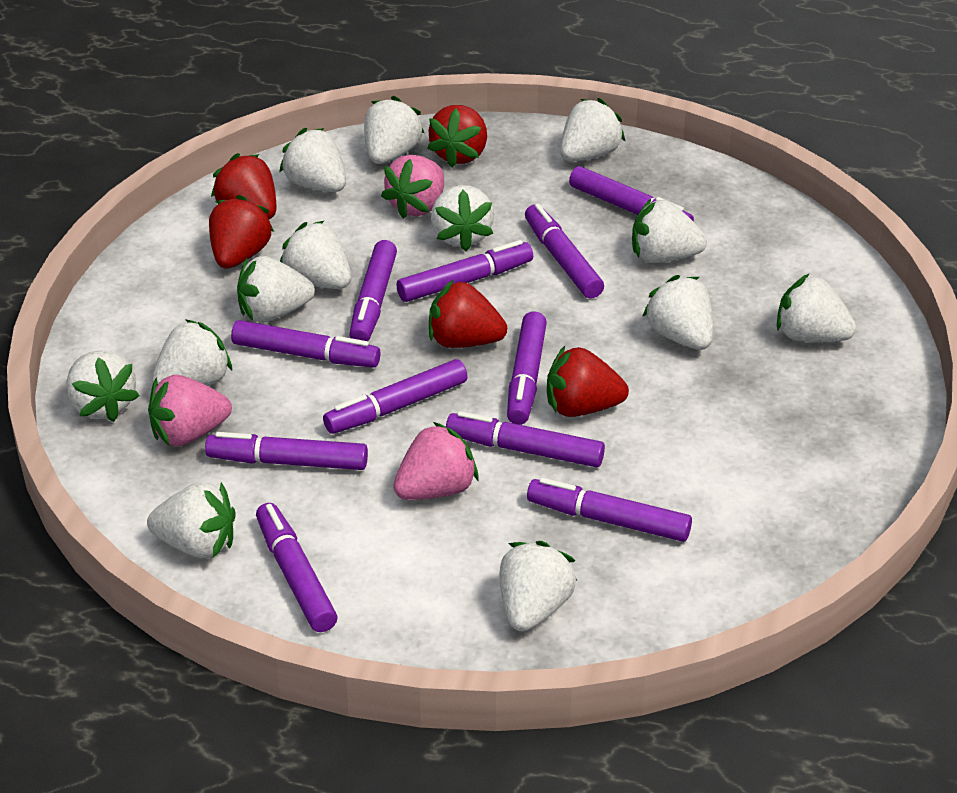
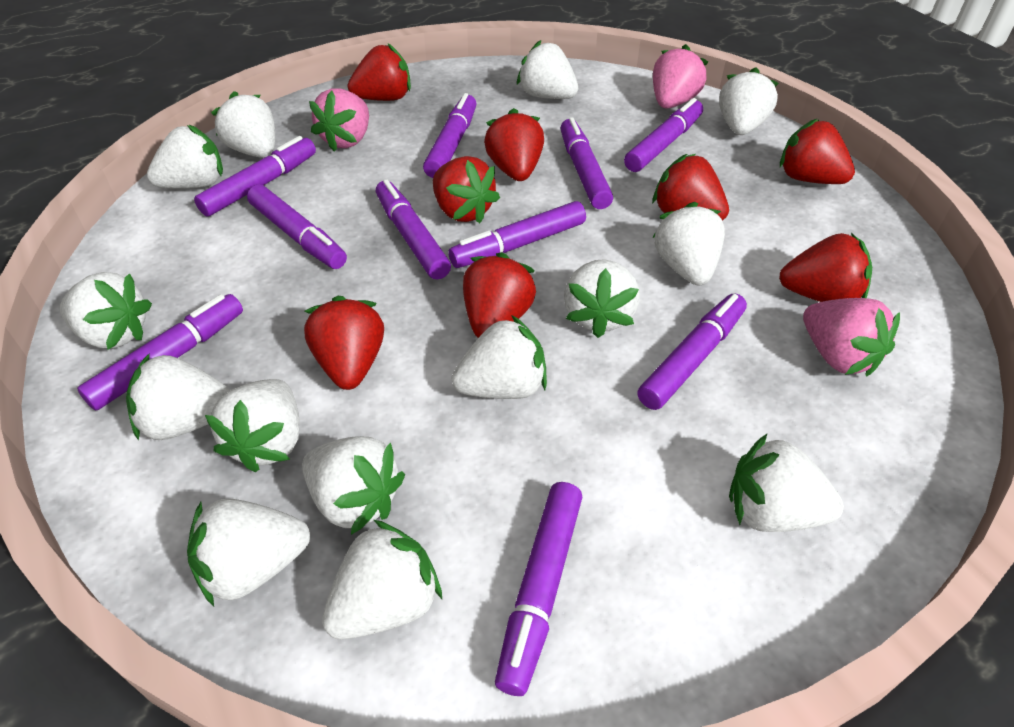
purple marker: 11 -> 10
red strawberry: 5 -> 8
white strawberry: 13 -> 14

